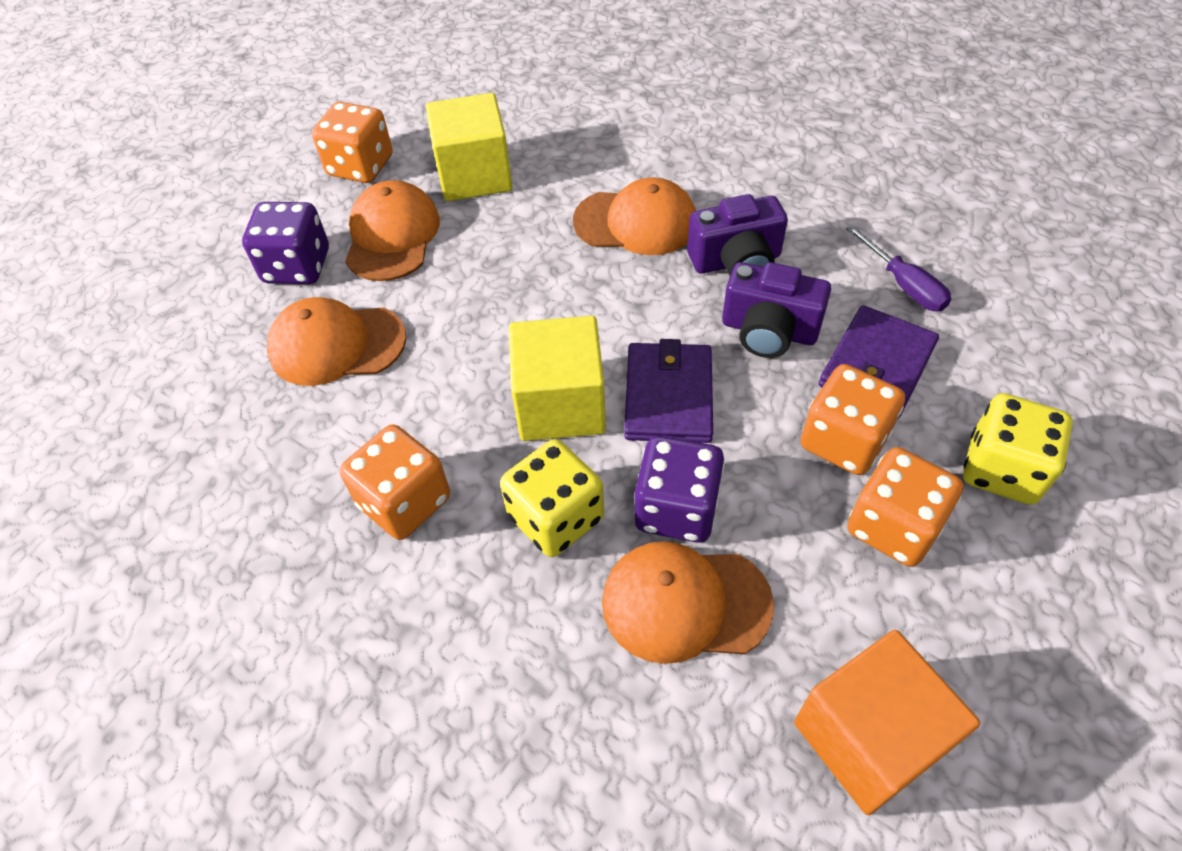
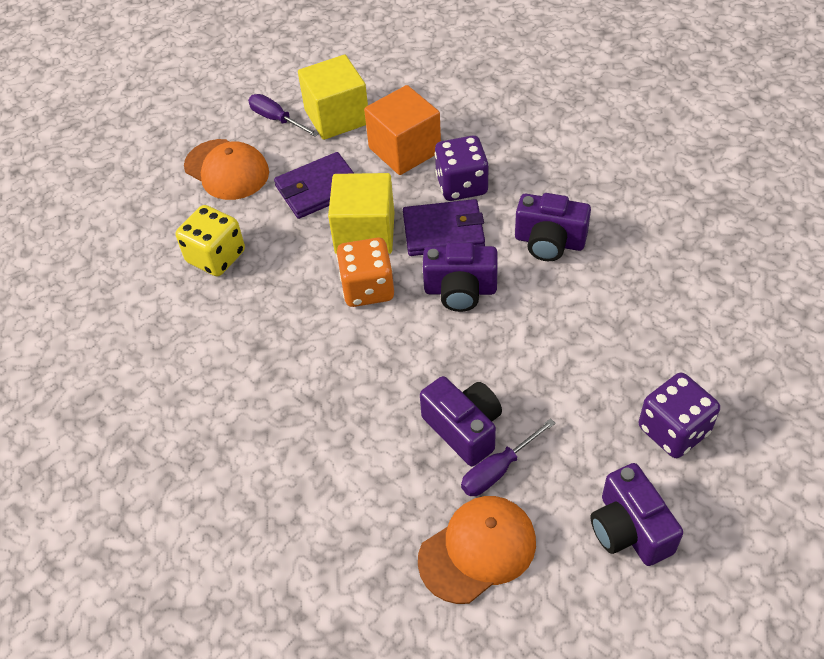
orange cap: 4 -> 2
orange dice: 4 -> 1
purple camera: 2 -> 4
purple screwdriver: 1 -> 2
yellow dice: 2 -> 1

